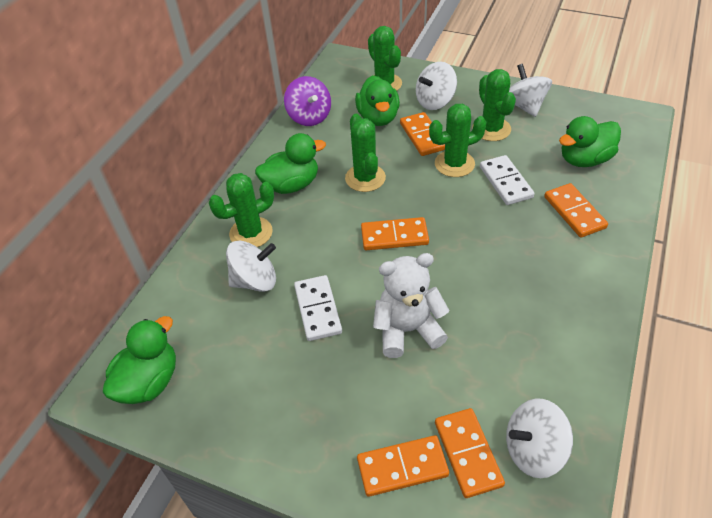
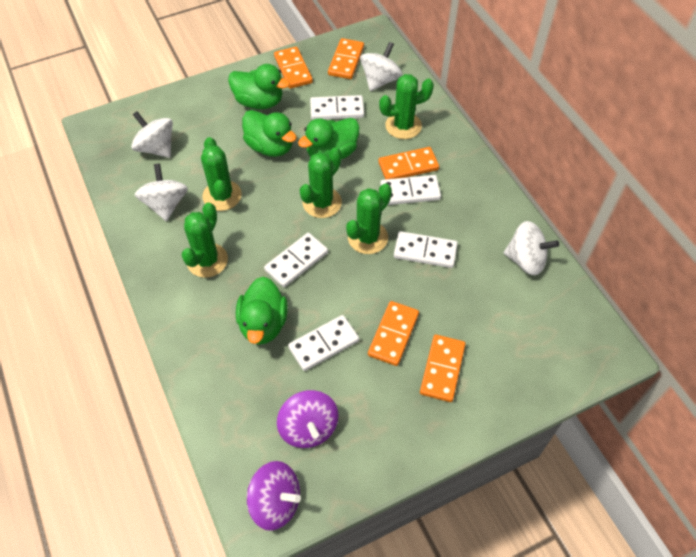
purple spinning top: 1 -> 2
white domino: 2 -> 5
white teddy bear: 1 -> 0

